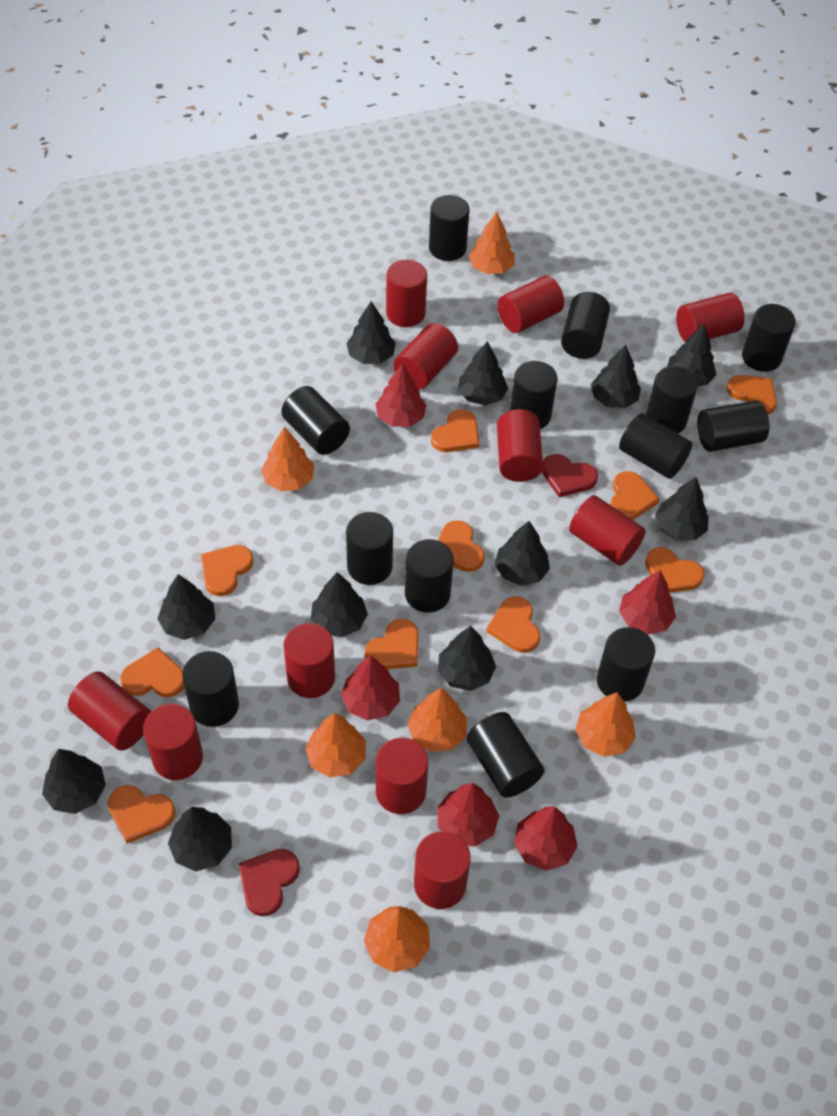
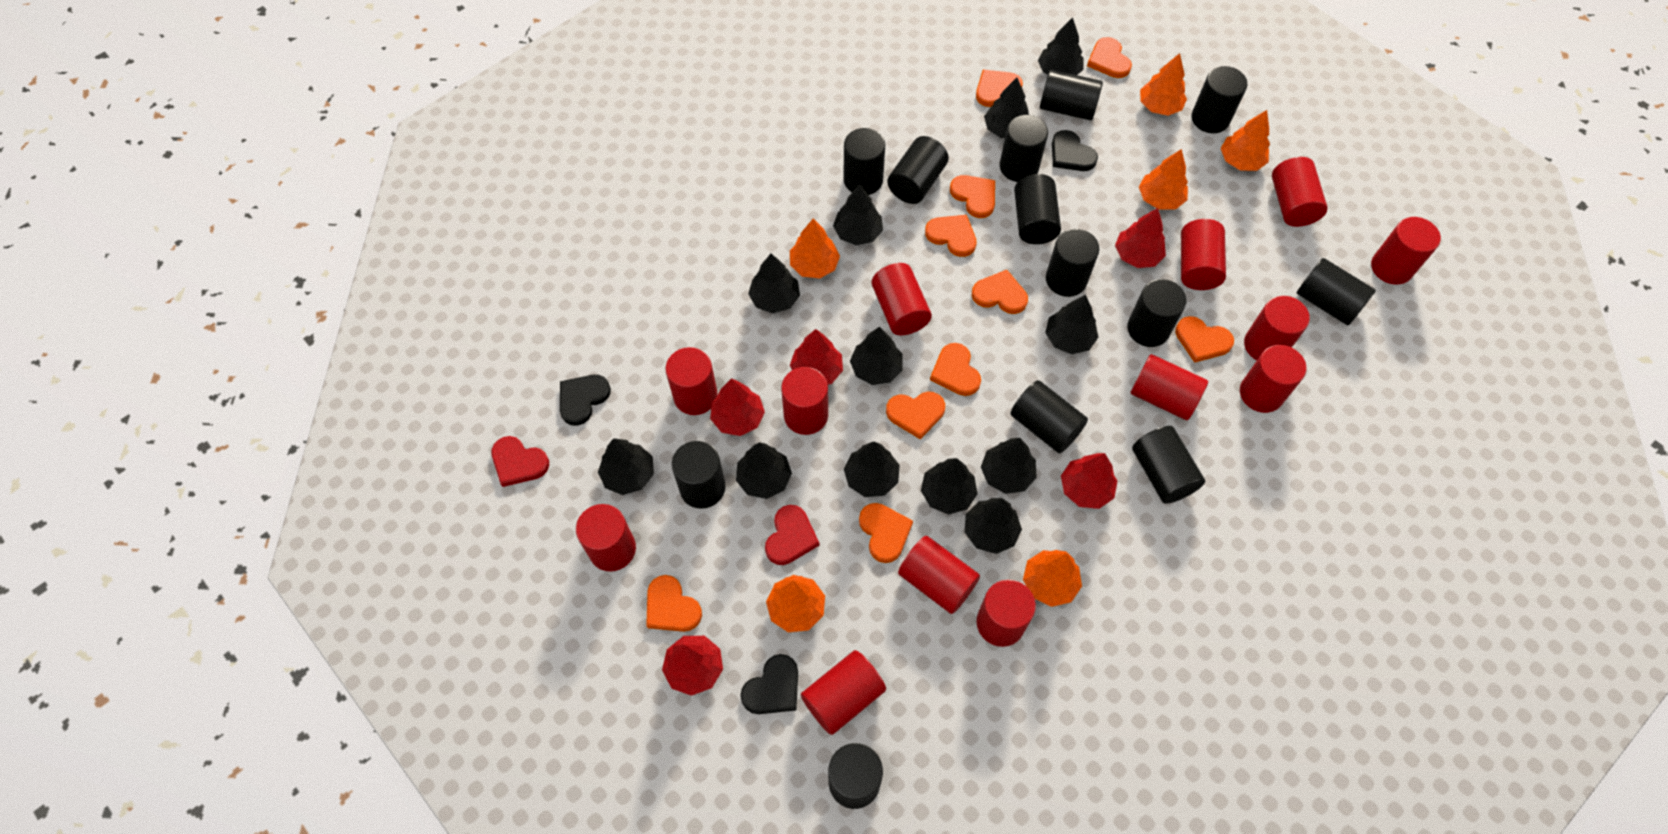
black heart: 0 -> 3
black tree: 11 -> 12
red cylinder: 11 -> 13

